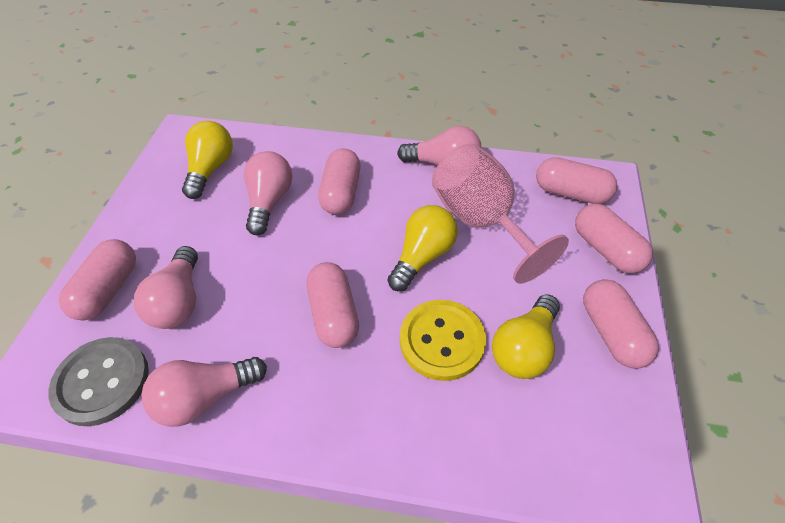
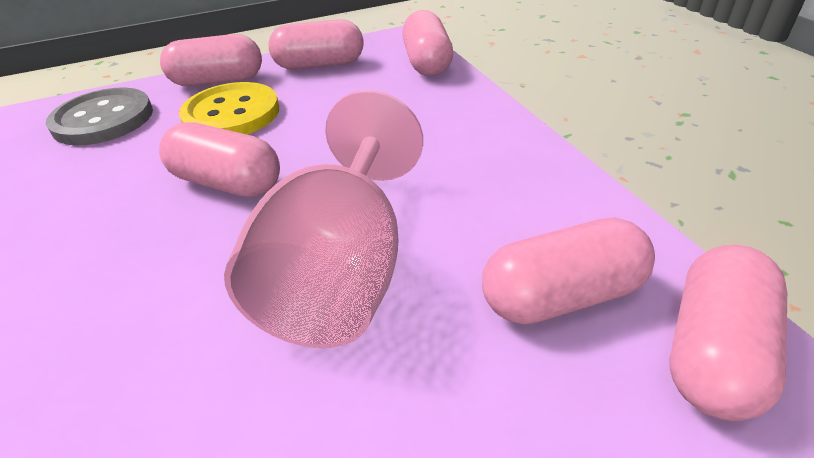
pink light bulb: 4 -> 0
yellow light bulb: 3 -> 0

